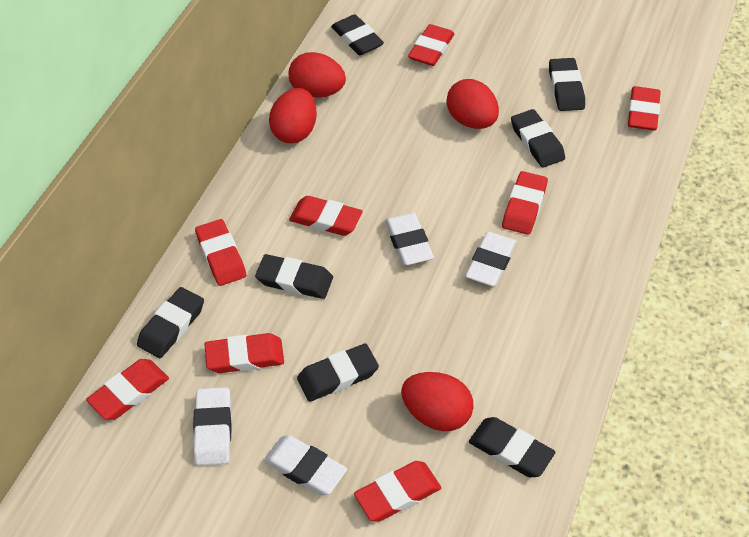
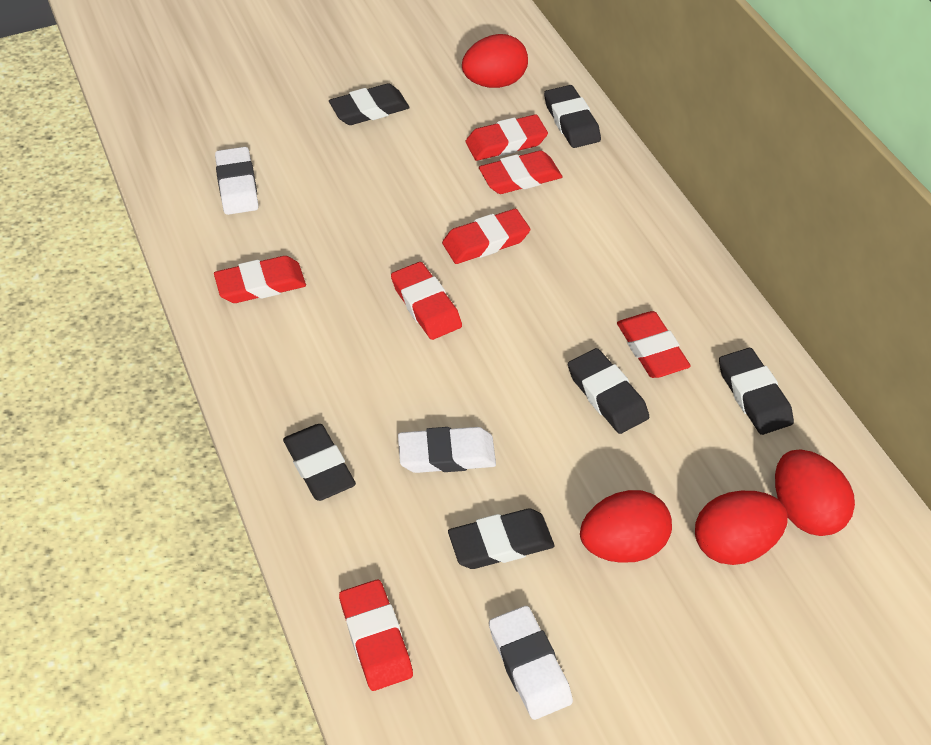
black eraser: 7 -> 6
red eraser: 8 -> 7
white eraser: 4 -> 3

